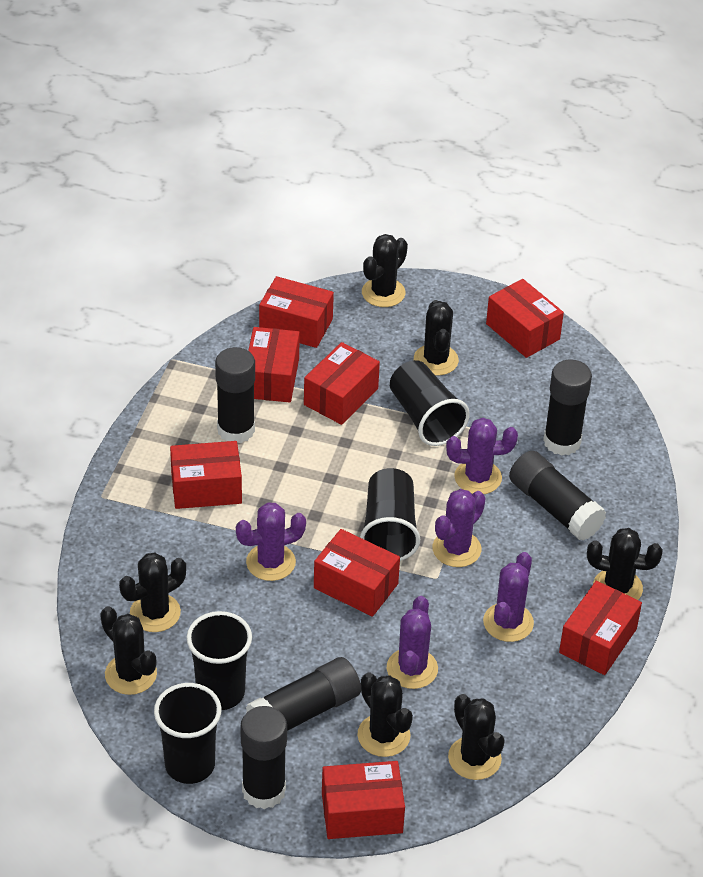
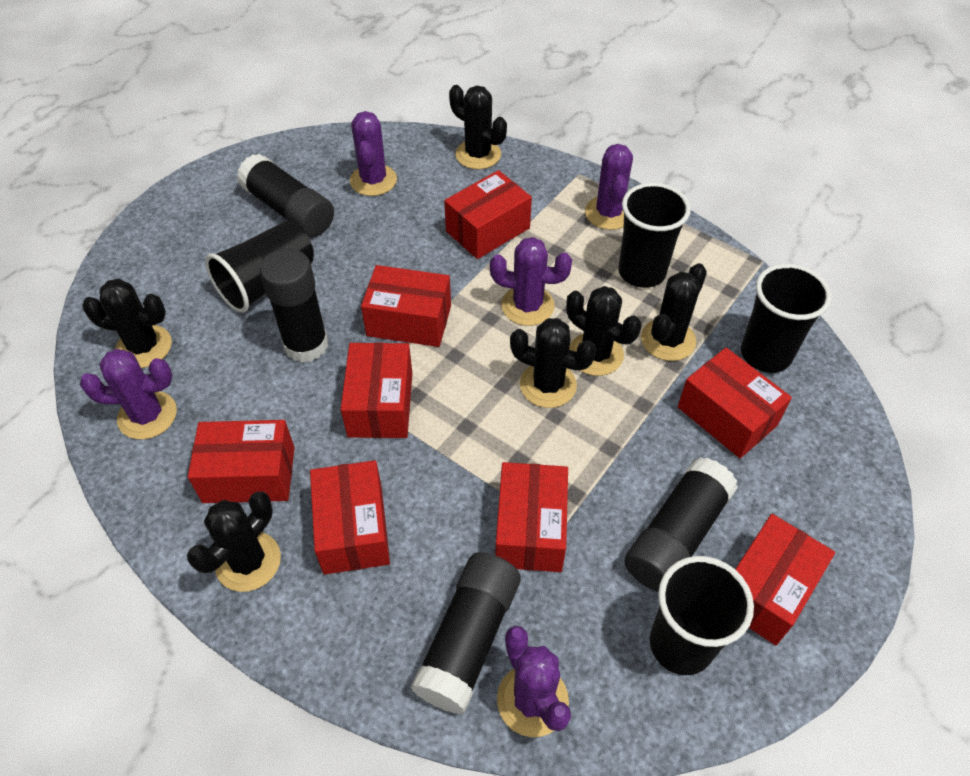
black cactus: 7 -> 6
black glue stick: 5 -> 4

